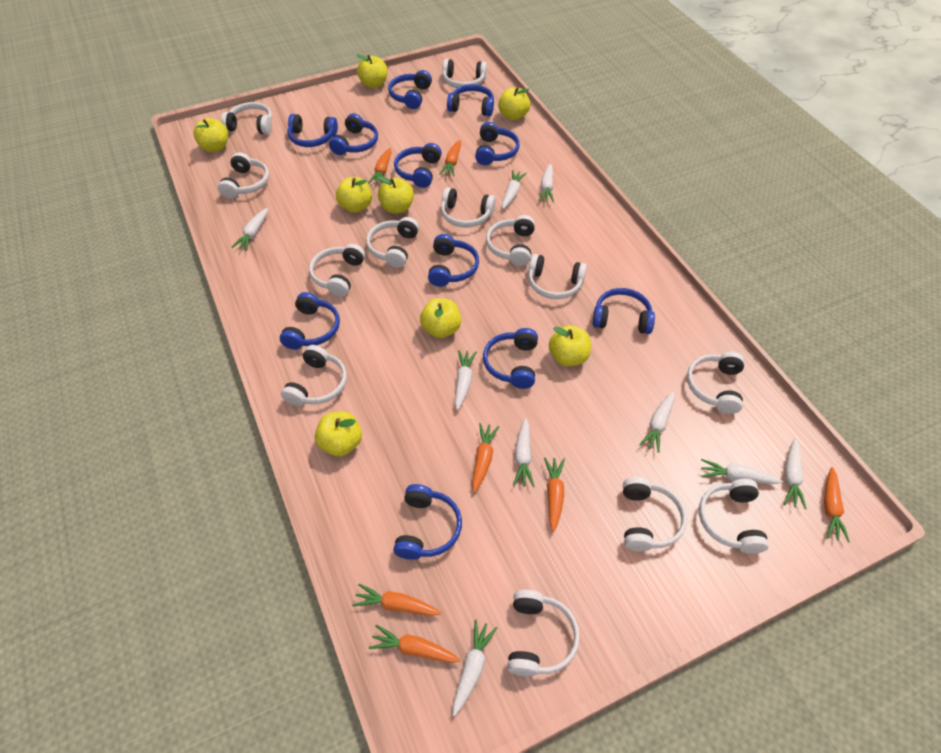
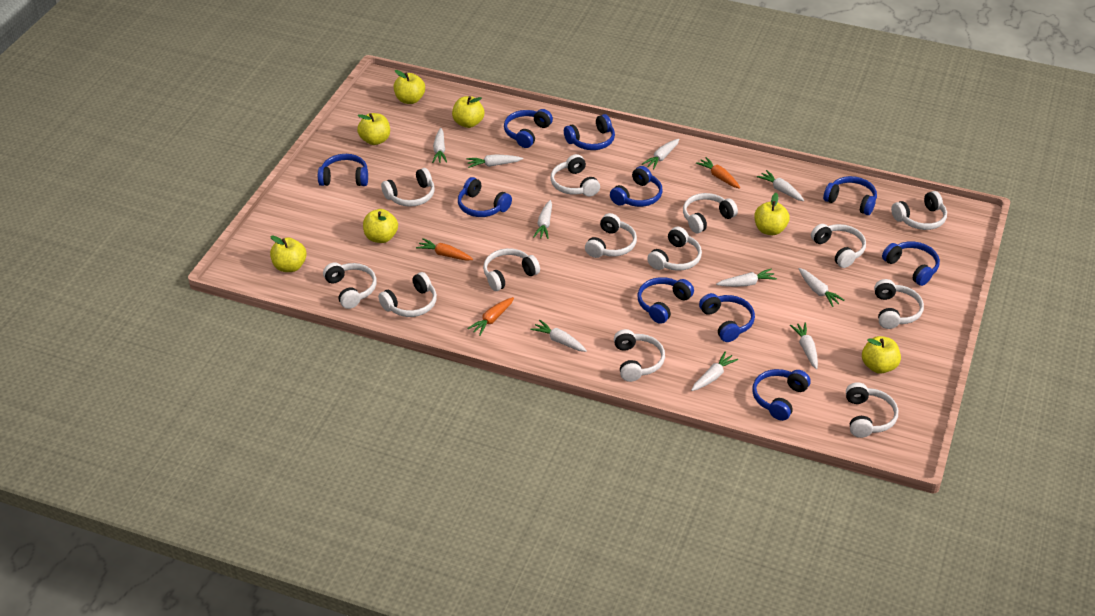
blue headphones: 11 -> 10
orange carrot: 7 -> 3
white carrot: 9 -> 10
yellow apple: 8 -> 7

